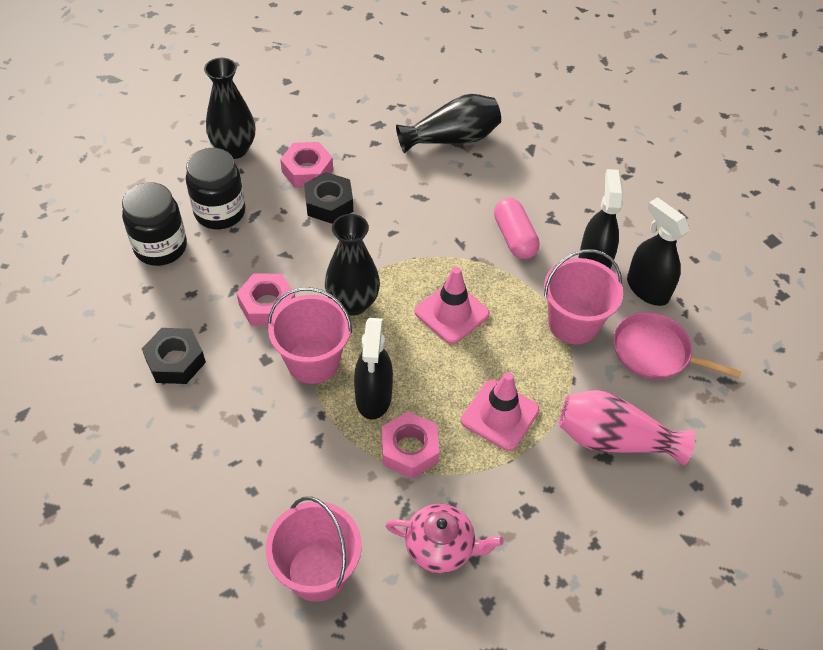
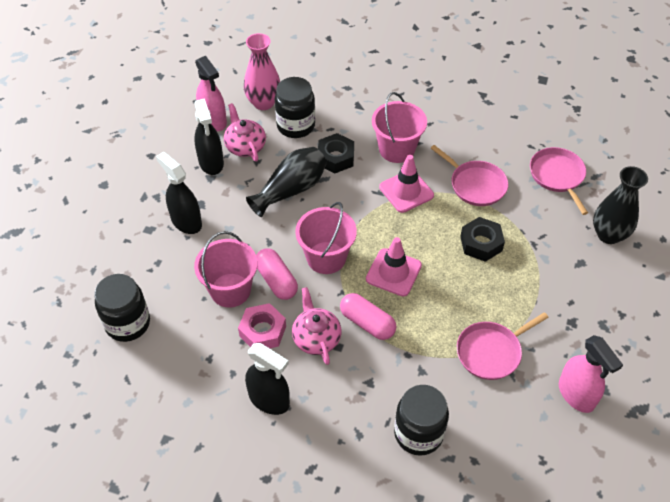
black jar: 2 -> 3
black vase: 3 -> 2
pink capsule: 1 -> 2
pink nut: 3 -> 1
pink pan: 1 -> 3
pink spray bottle: 0 -> 2
pink teapot: 1 -> 2

